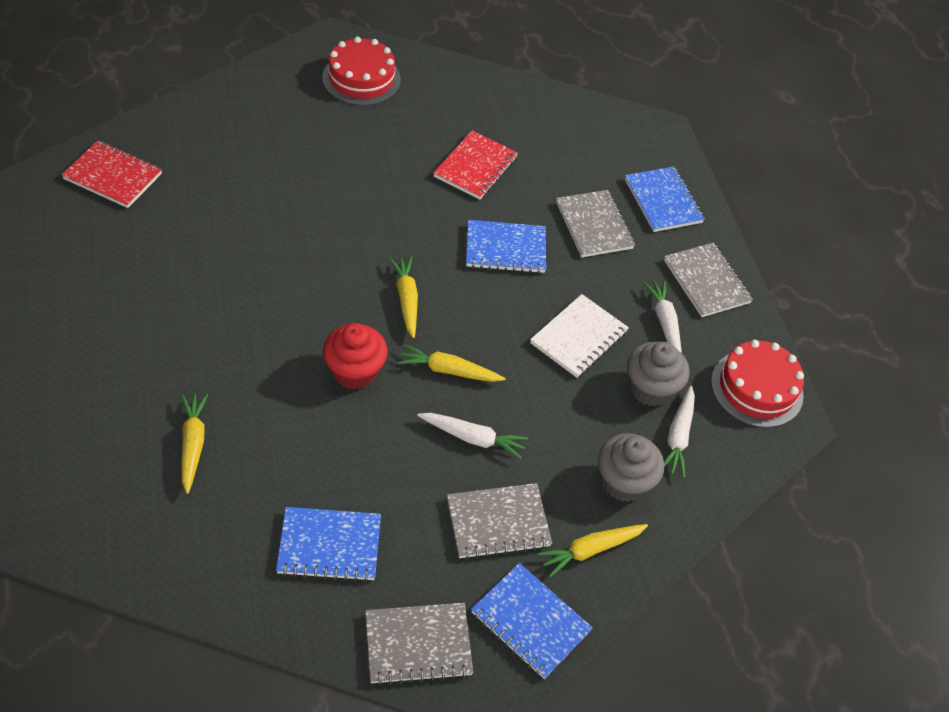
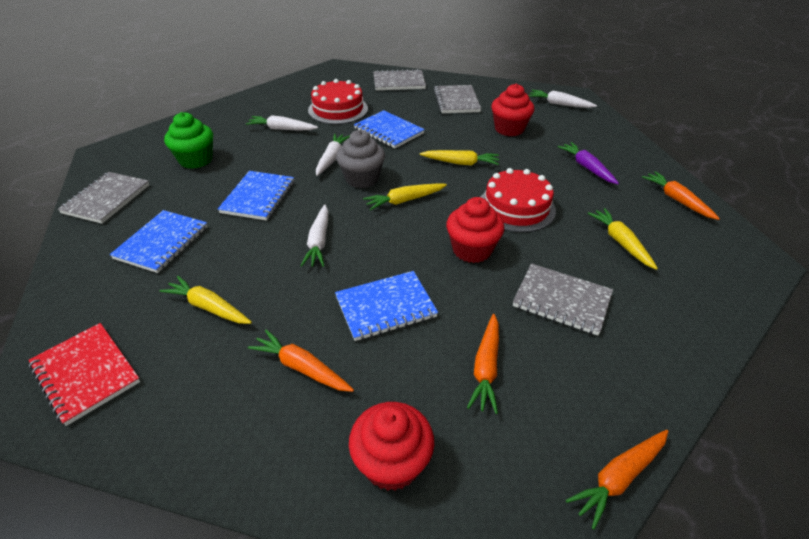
green cupcake: 0 -> 1
grey cupcake: 2 -> 1
orange carrot: 0 -> 4
purple carrot: 0 -> 1
red cupcake: 1 -> 3
red notebook: 2 -> 1
white carrot: 3 -> 4
white notebook: 1 -> 0

